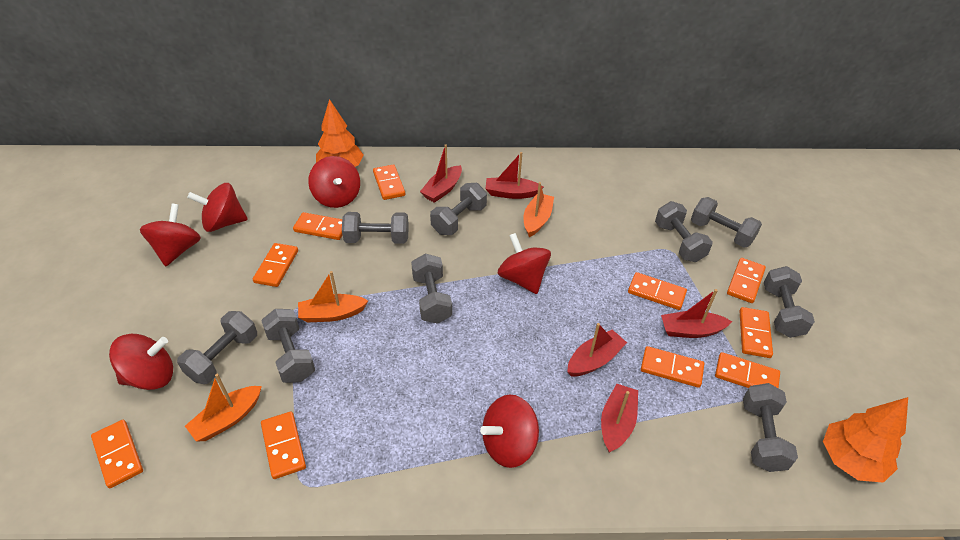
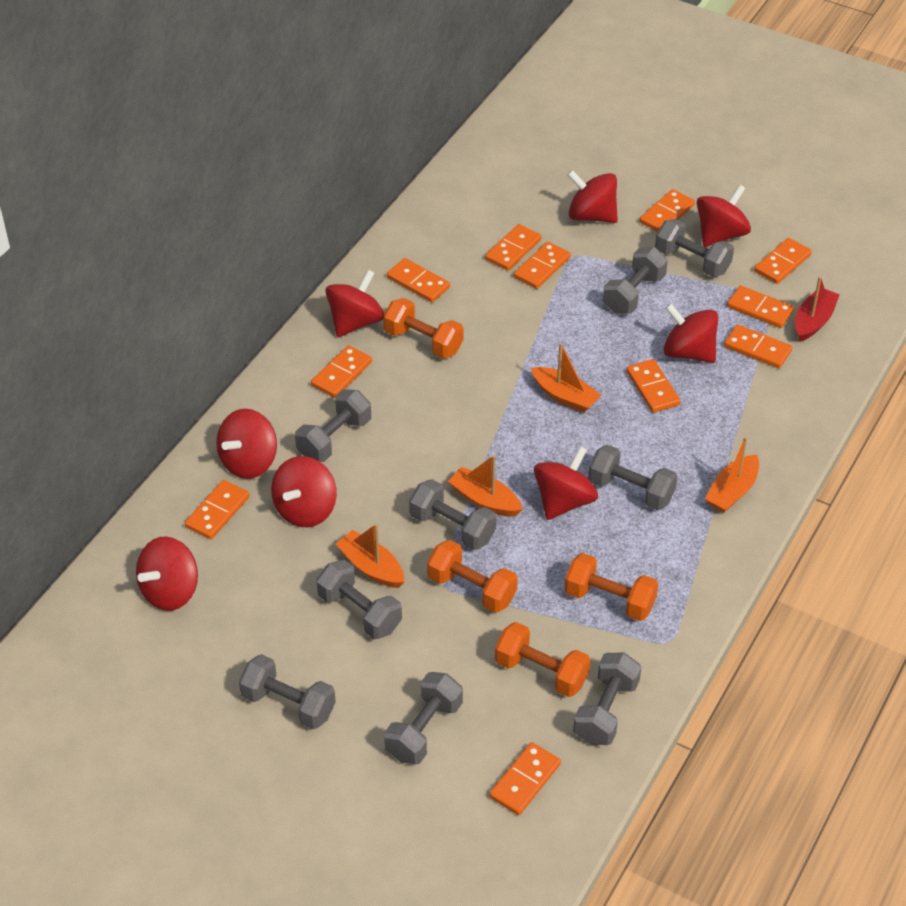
orange boat: 3 -> 4
orange domino: 10 -> 11
orange dumbbell: 0 -> 4
orange tree: 2 -> 0
red boat: 5 -> 1
red spinning top: 6 -> 8

